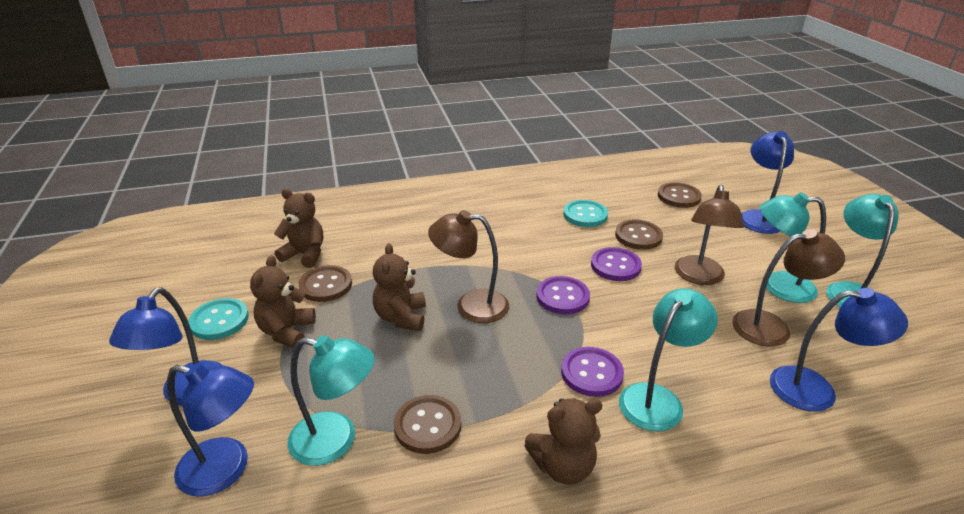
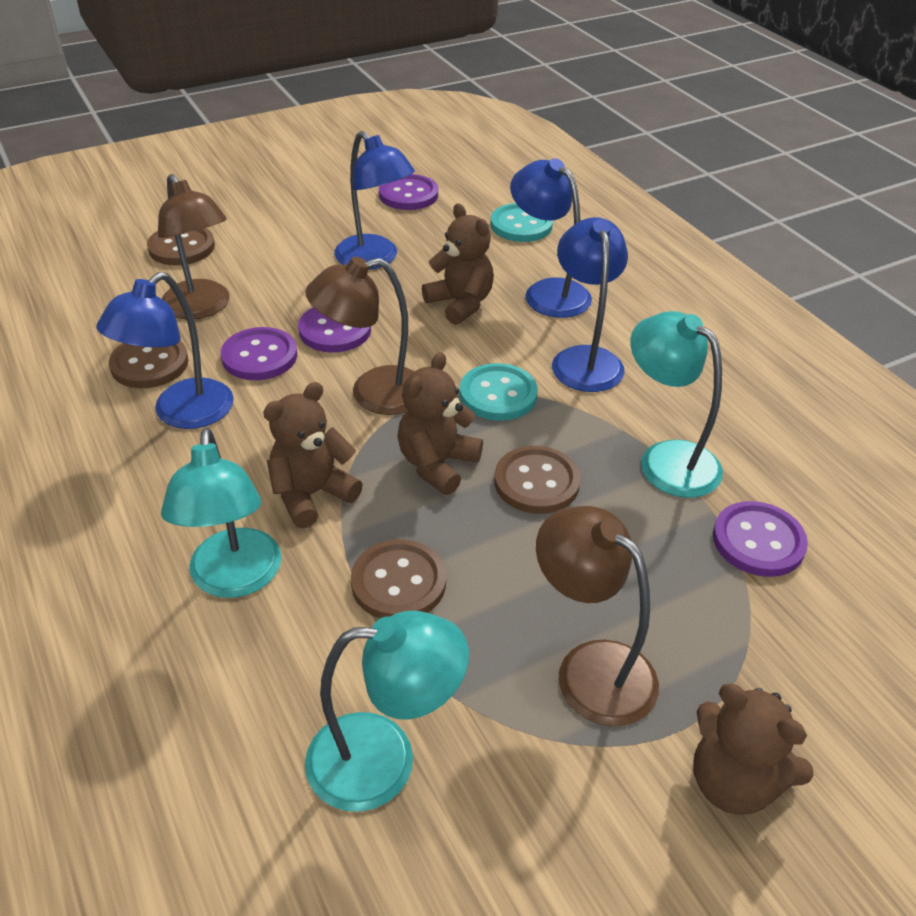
purple button: 3 -> 4
turquoise lamp: 4 -> 3

